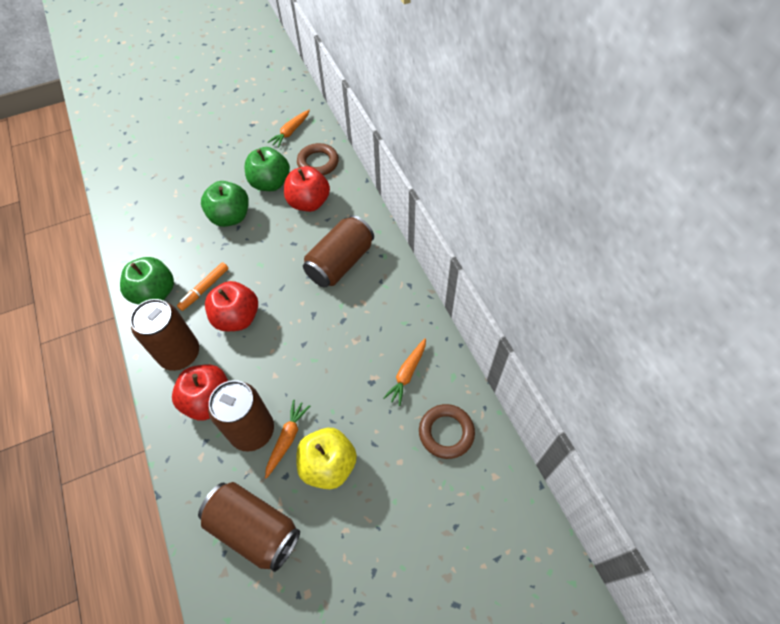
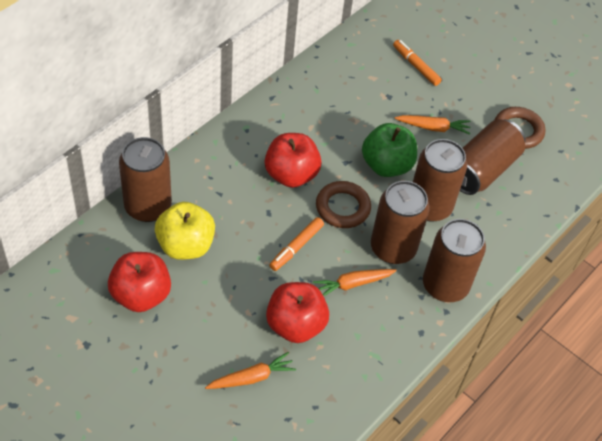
brown can: 4 -> 5
green apple: 3 -> 1
orange marker: 1 -> 2

